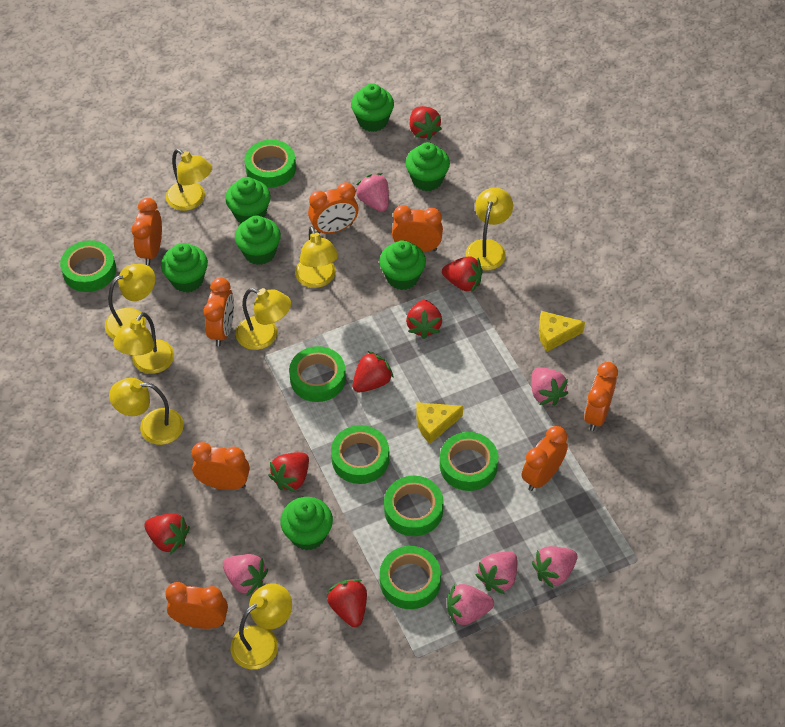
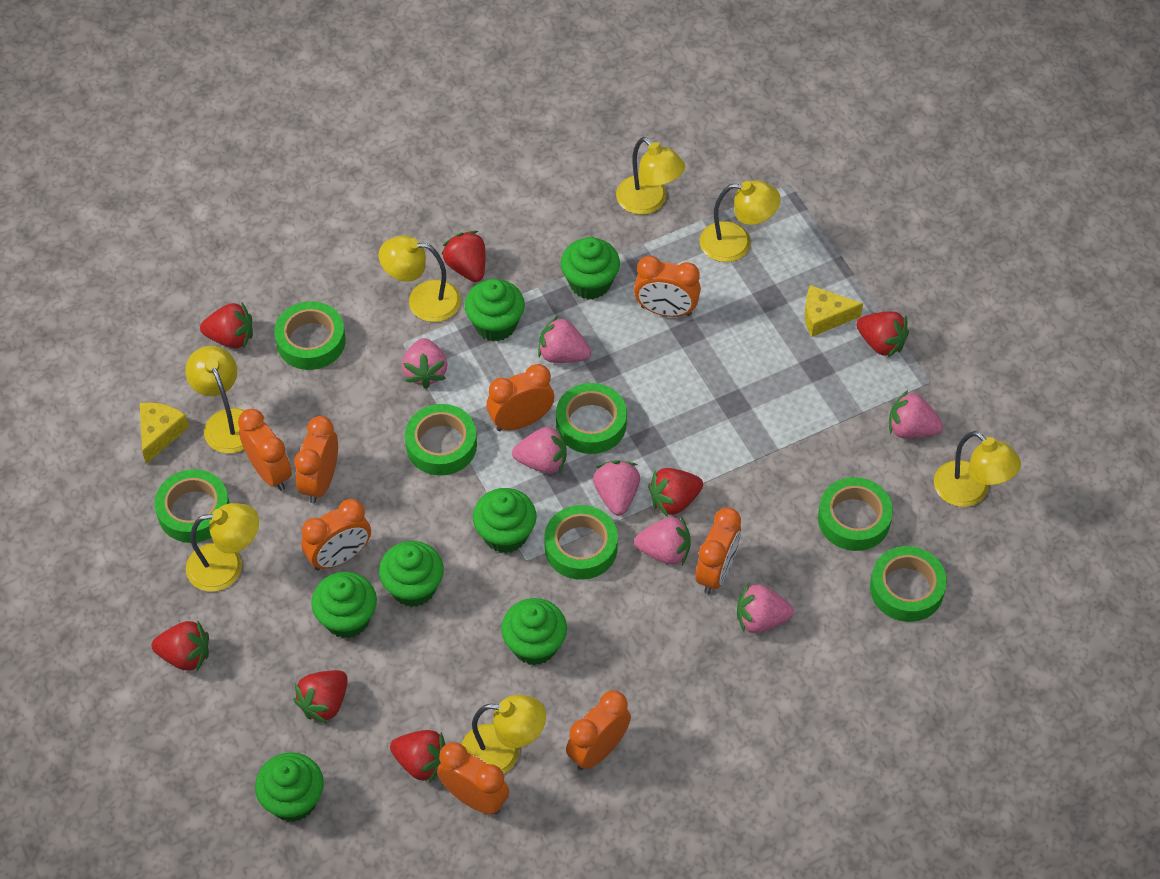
pink strawberry: 6 -> 7
yellow lamp: 8 -> 7

